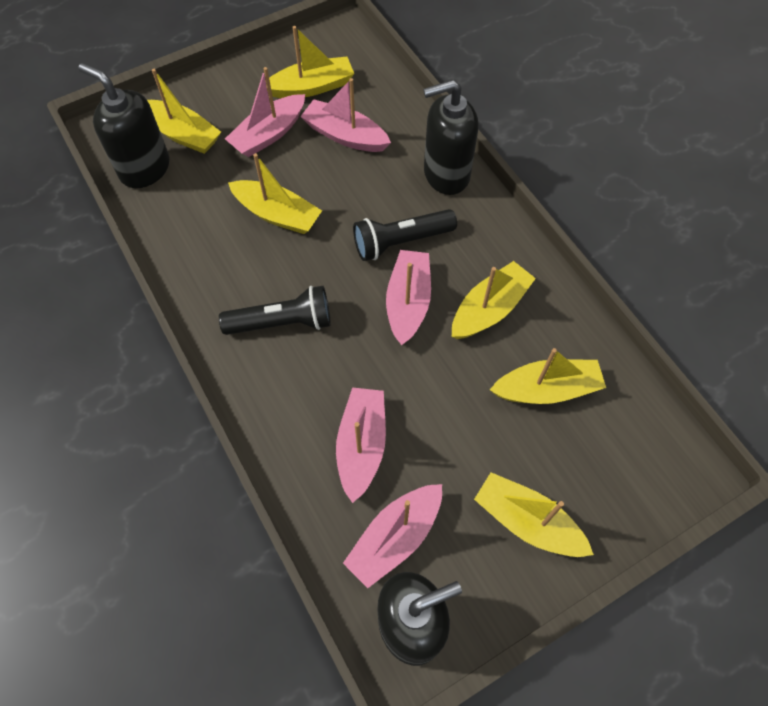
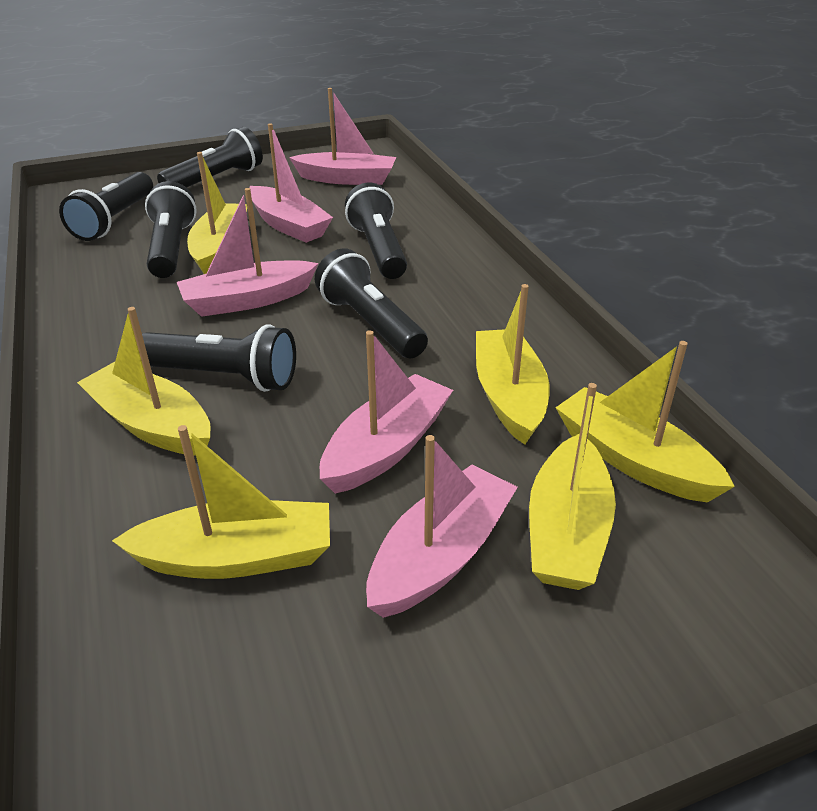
black flashlight: 2 -> 6
black soap dispenser: 3 -> 0

